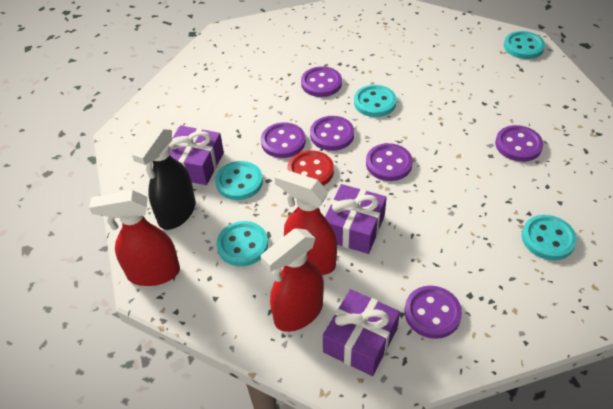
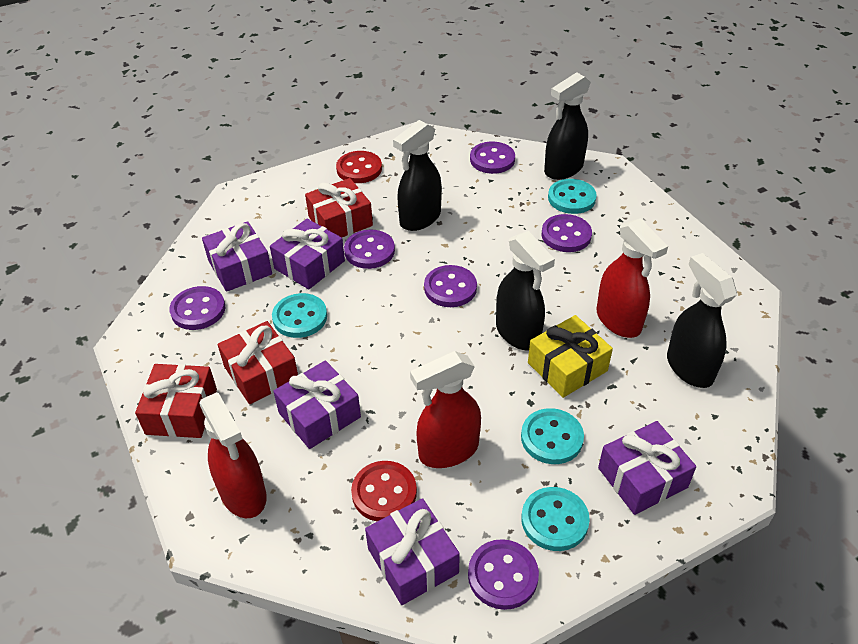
black spray bottle: 1 -> 4
purple gift: 3 -> 5
red button: 1 -> 2
red gift: 0 -> 3
turquoise button: 5 -> 4
yellow gift: 0 -> 1

